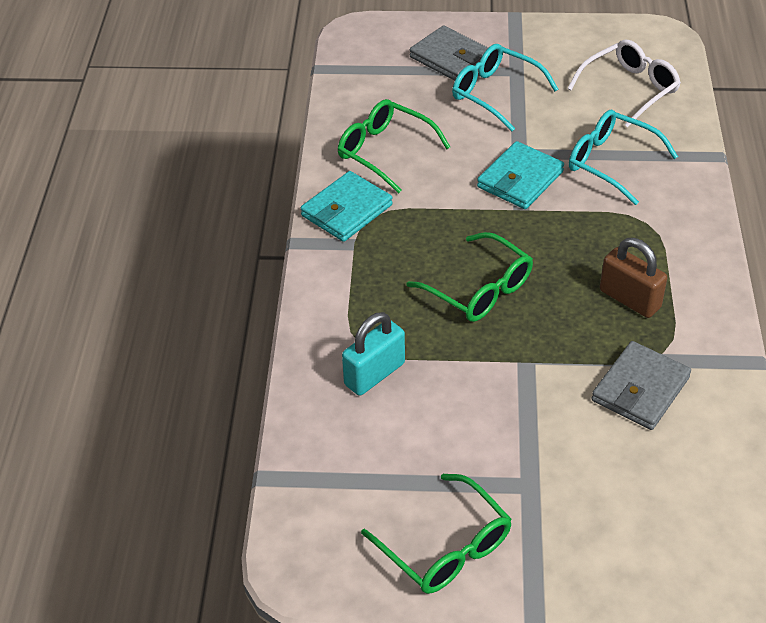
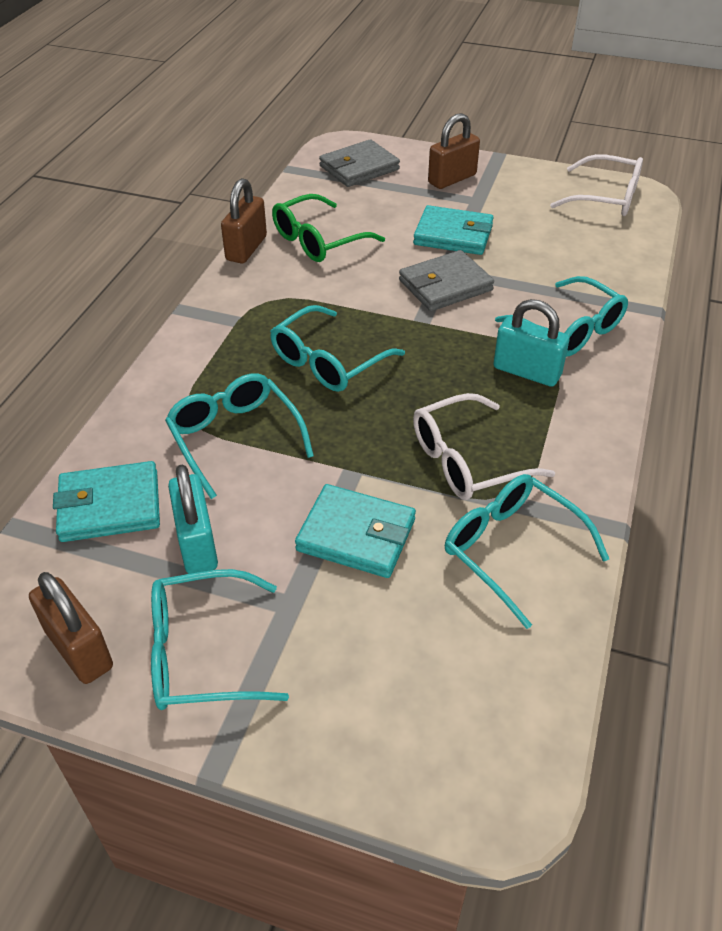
brown padlock: 1 -> 3
green glasses: 3 -> 1
turquoise glasses: 2 -> 5
turquoise padlock: 1 -> 2
turquoise wallet: 2 -> 3
white glasses: 1 -> 2

